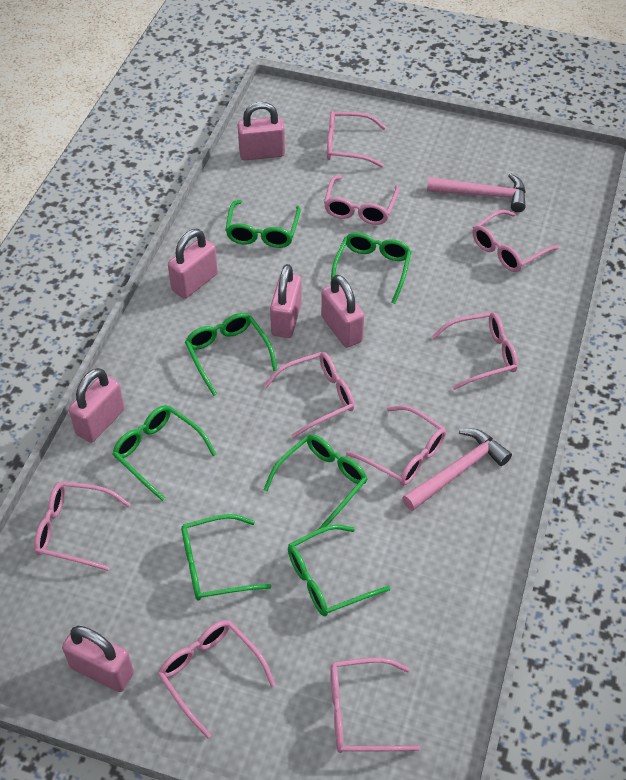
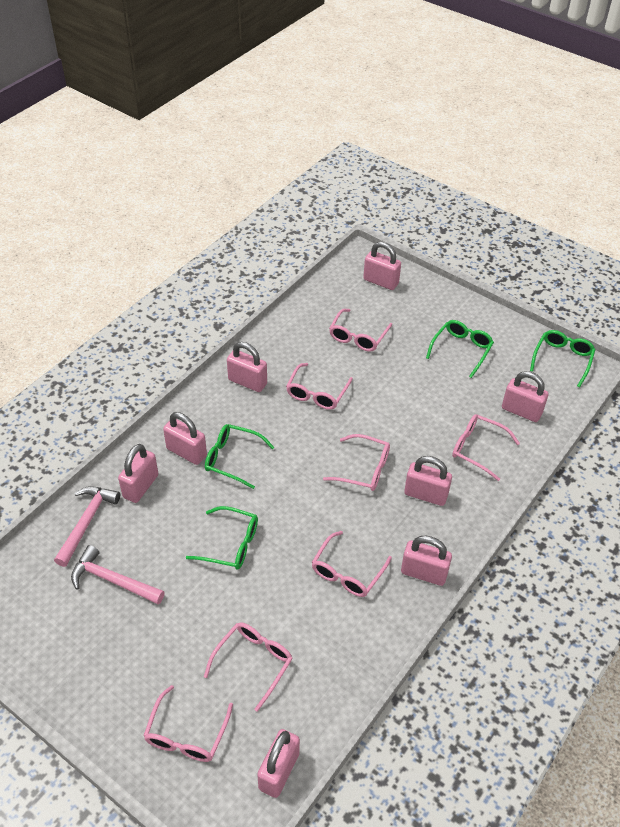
green glasses: 7 -> 4
pink glasses: 9 -> 7
pink padlock: 6 -> 8

